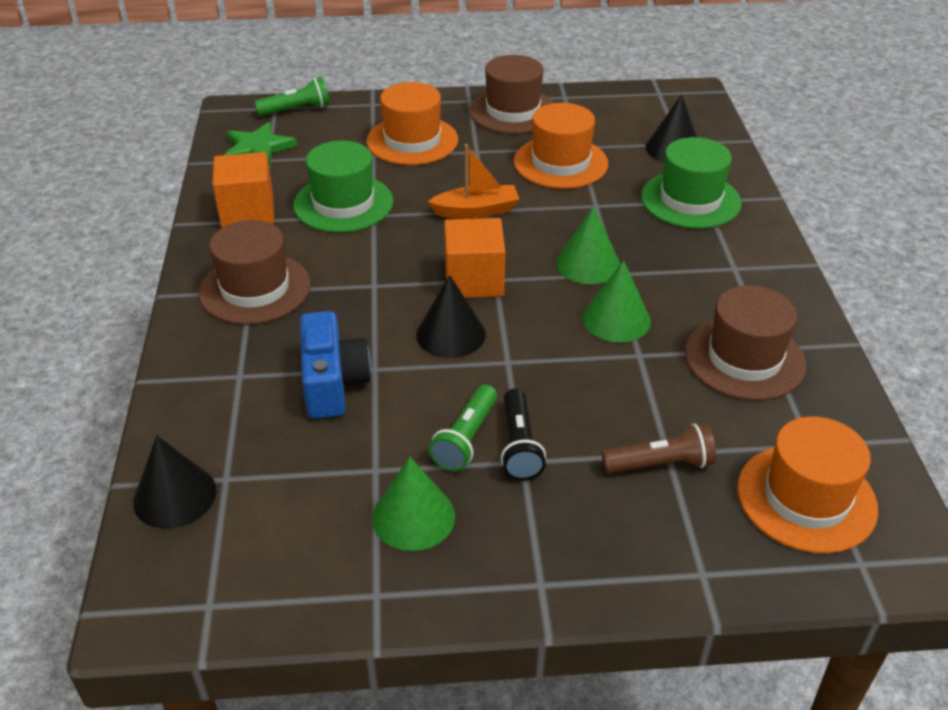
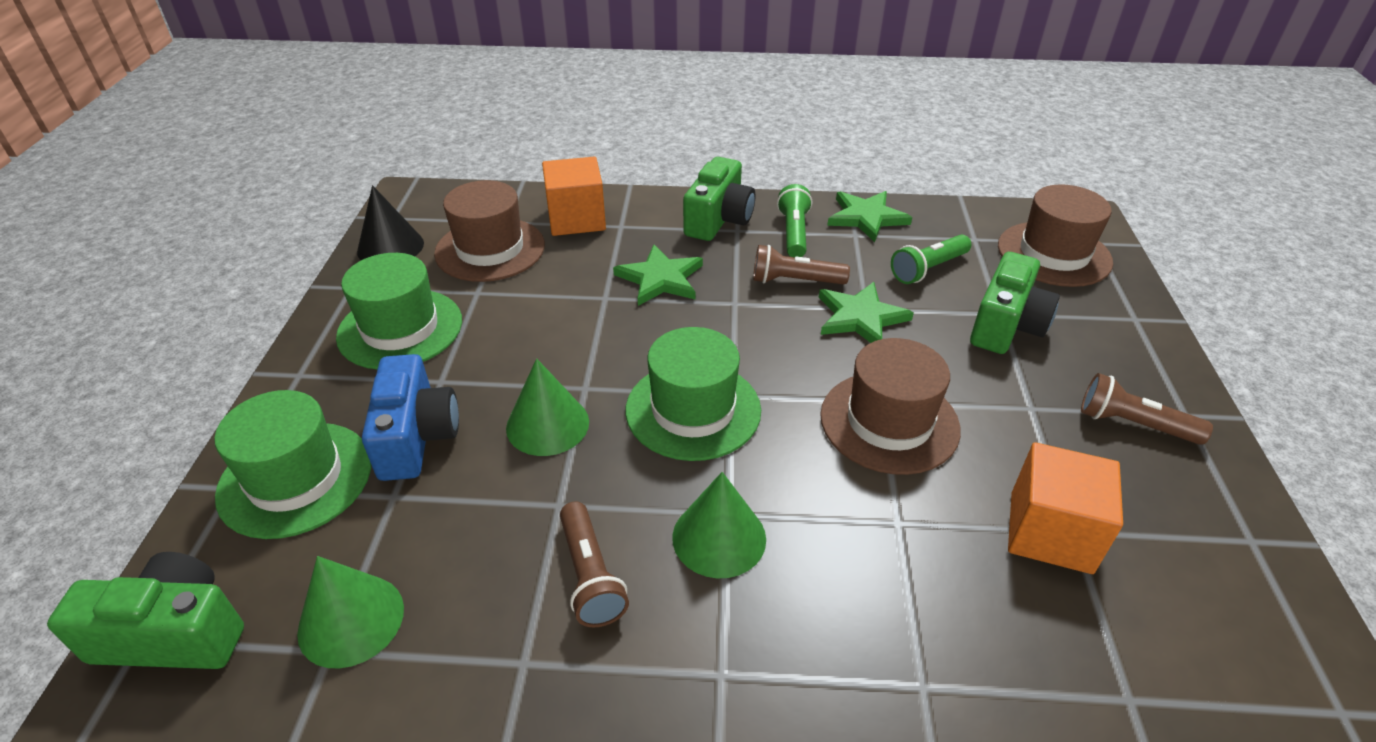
black cone: 3 -> 1
black flashlight: 1 -> 0
brown flashlight: 1 -> 3
green camera: 0 -> 3
green hat: 2 -> 3
green star: 1 -> 3
orange boat: 1 -> 0
orange hat: 3 -> 0

